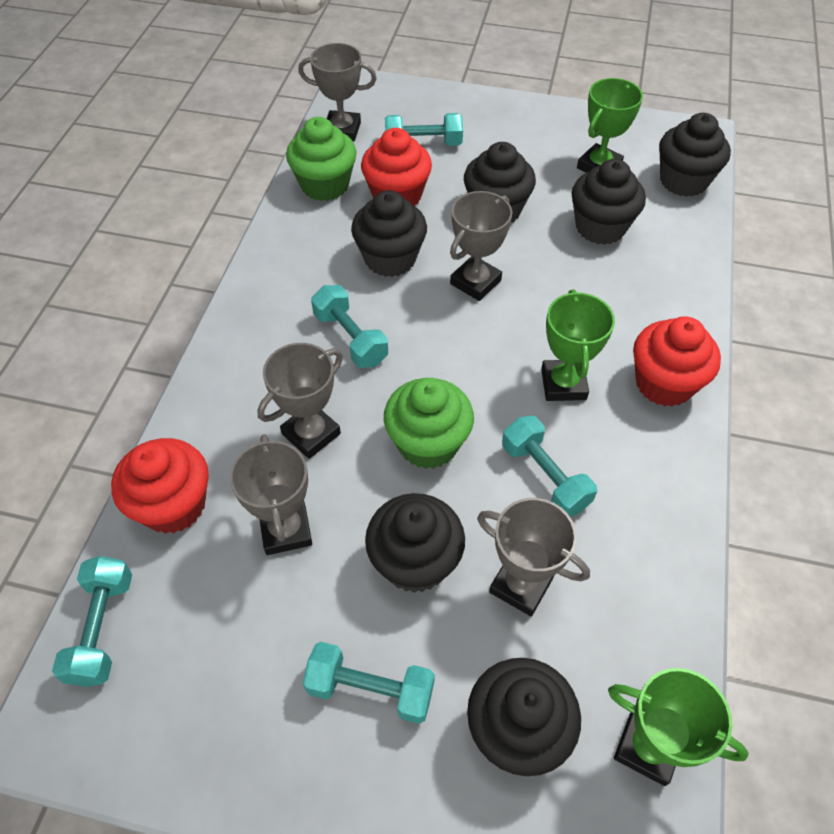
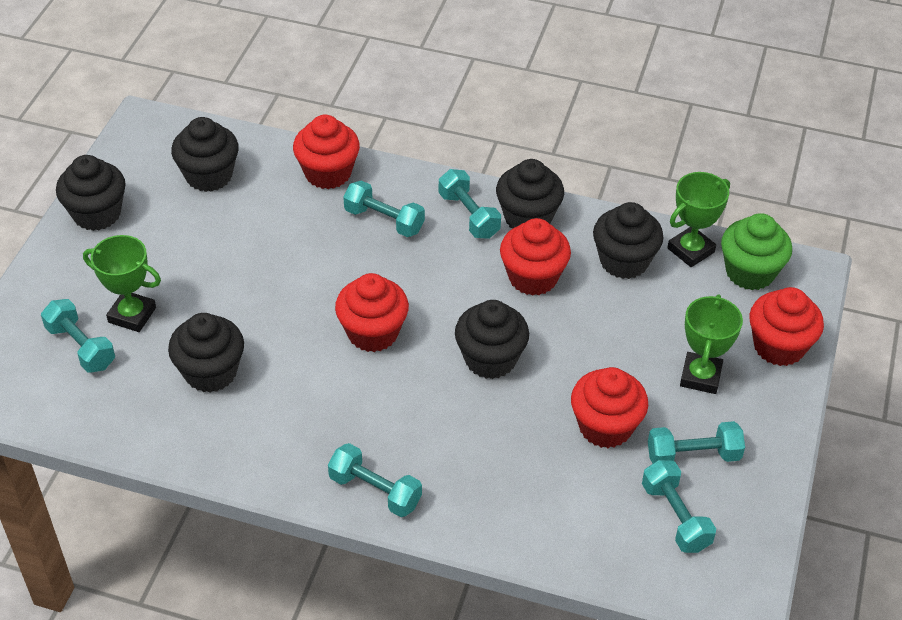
green cupcake: 2 -> 1
grey trophy: 5 -> 0
red cupcake: 3 -> 5
turquoise dumbbell: 5 -> 6

